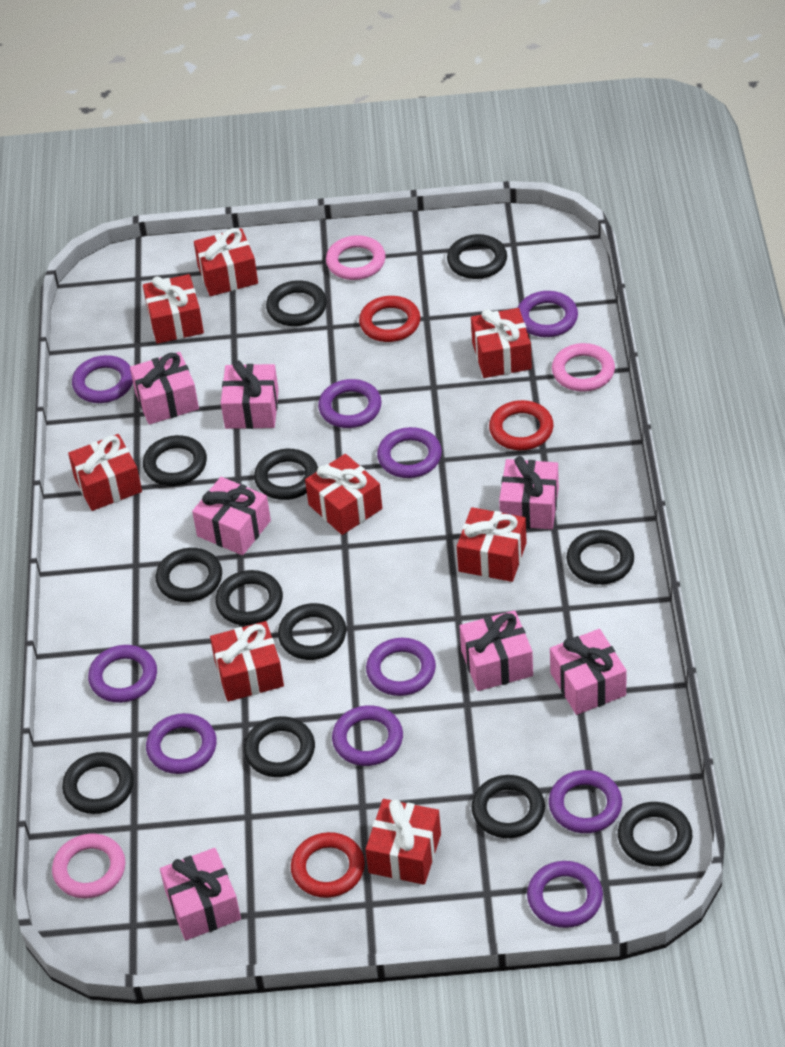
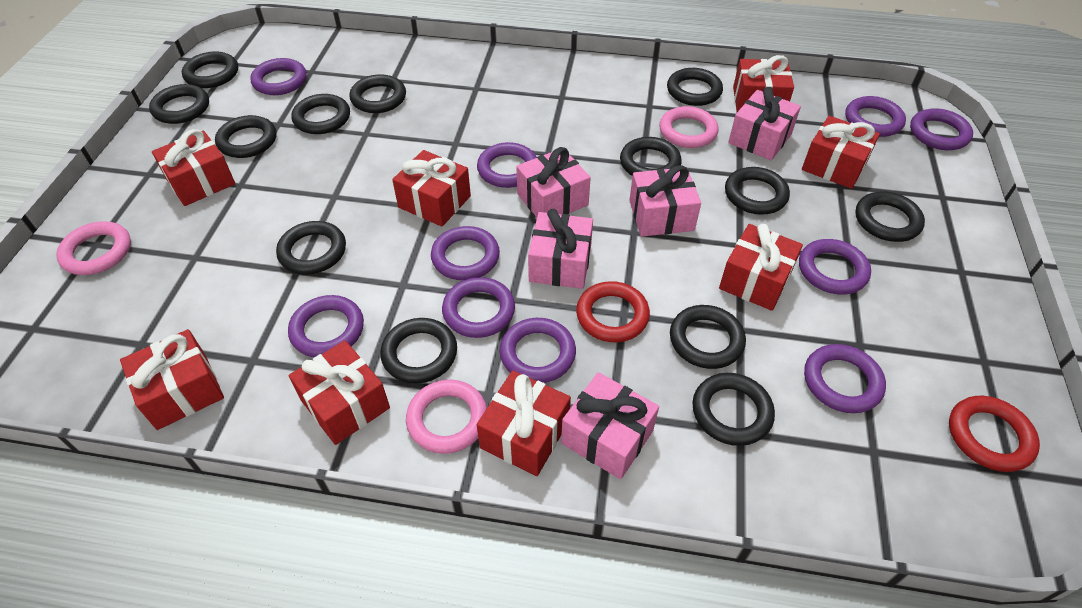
black ring: 12 -> 13
pink gift: 7 -> 5
red ring: 3 -> 2

